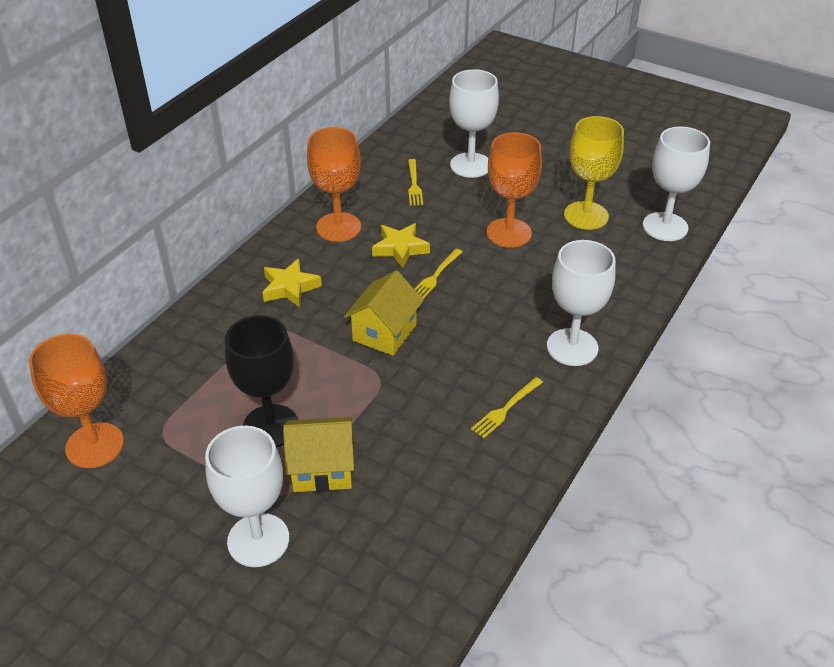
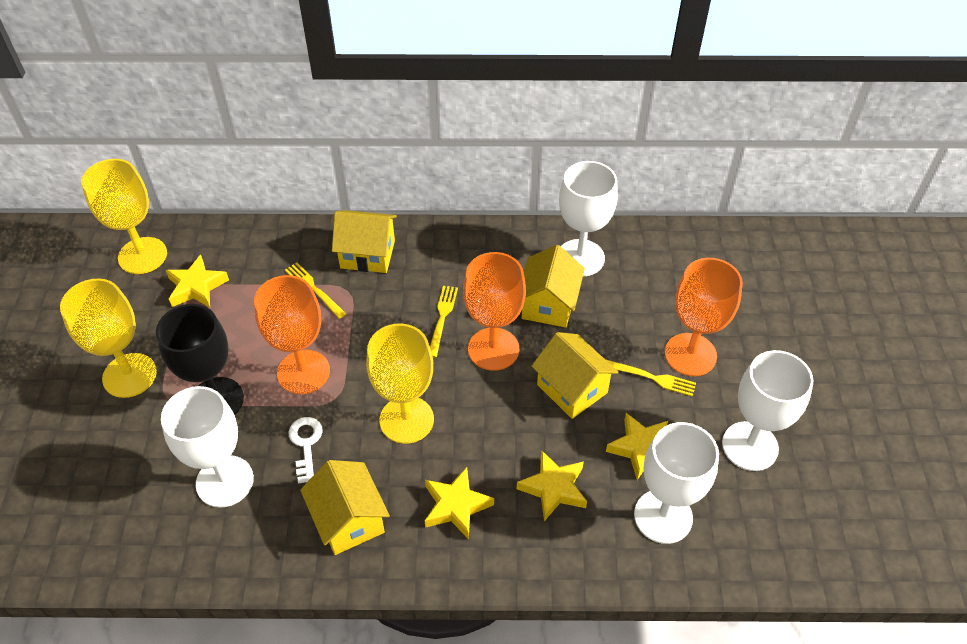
white key: 0 -> 1
yellow goblet: 1 -> 3
yellow house: 2 -> 4
yellow star: 2 -> 4

